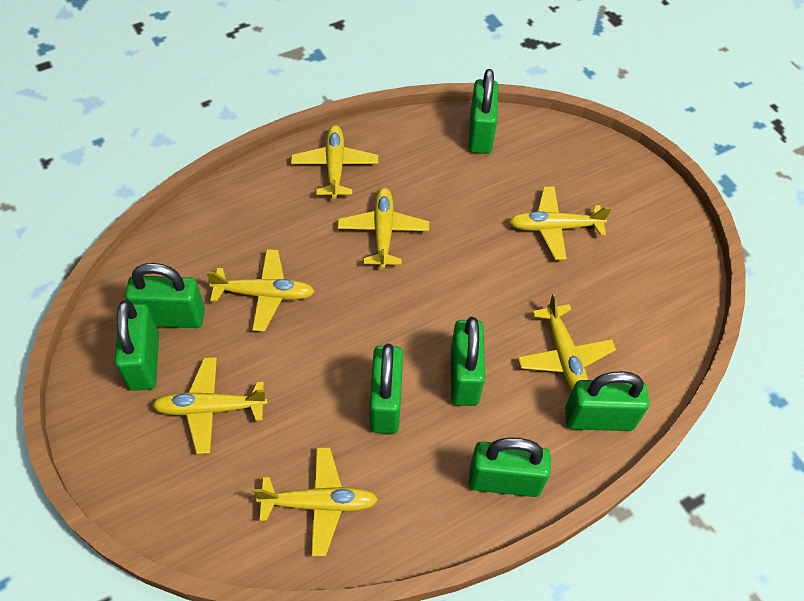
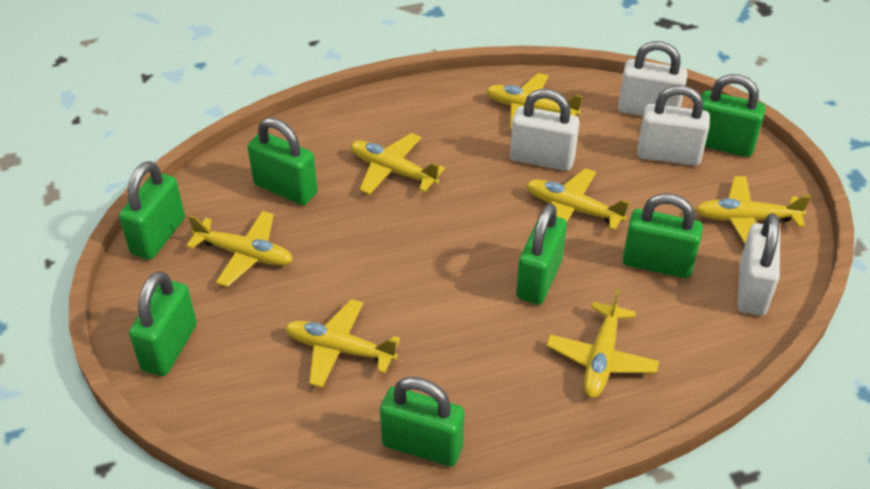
white padlock: 0 -> 4

